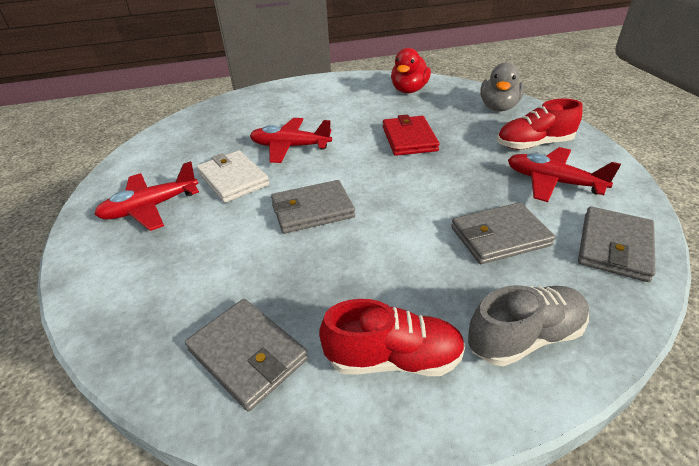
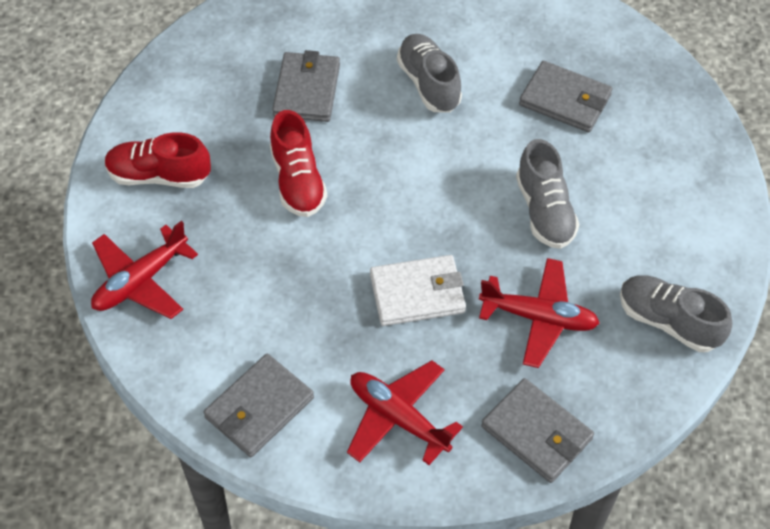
grey duck: 1 -> 0
grey shoe: 1 -> 3
red duck: 1 -> 0
red wallet: 1 -> 0

